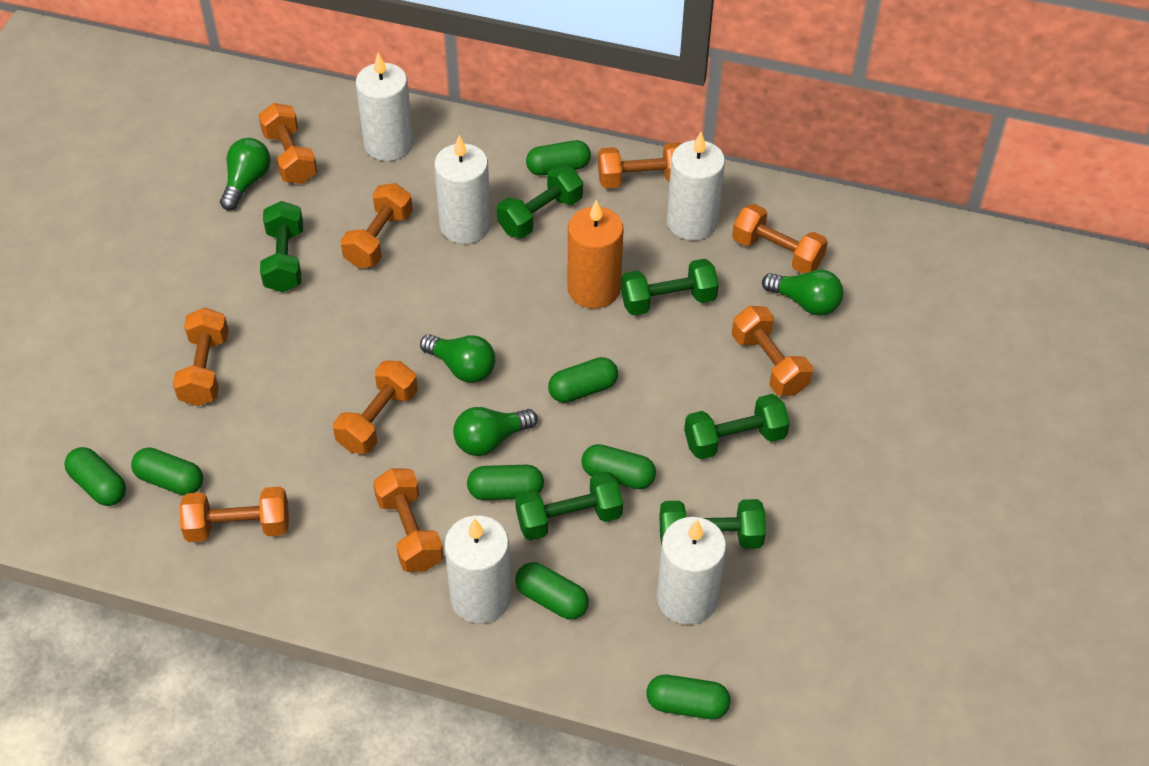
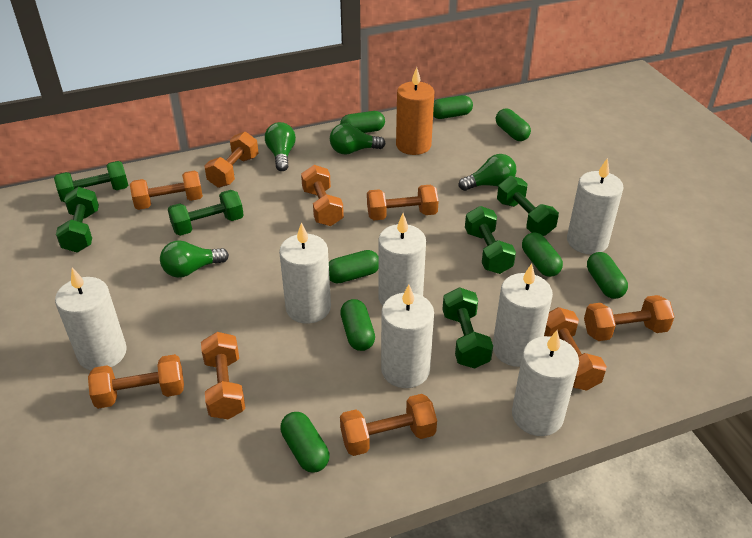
white candle: 5 -> 7

